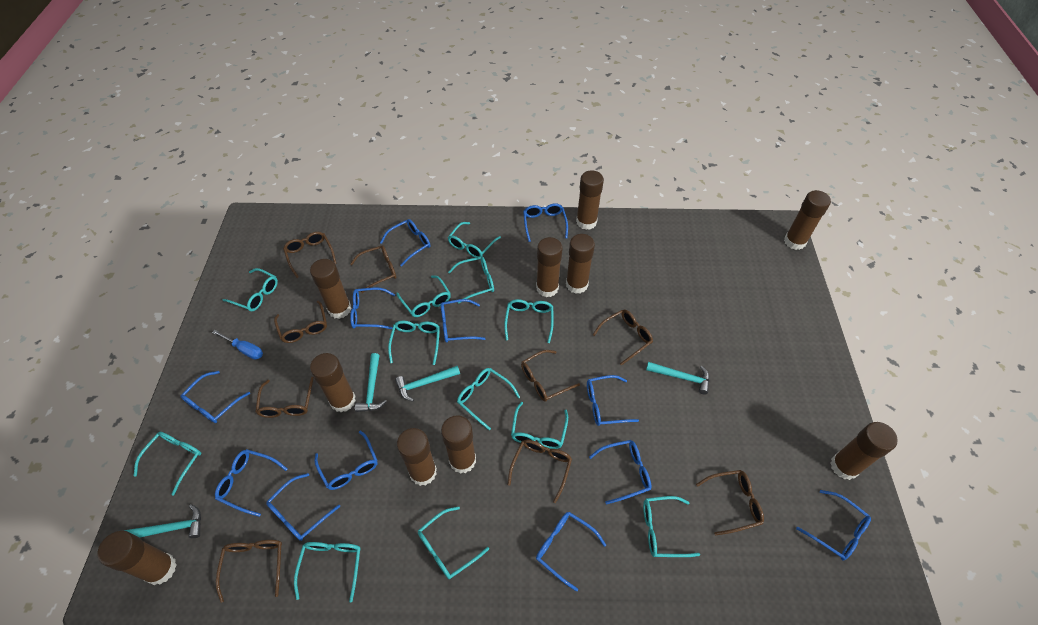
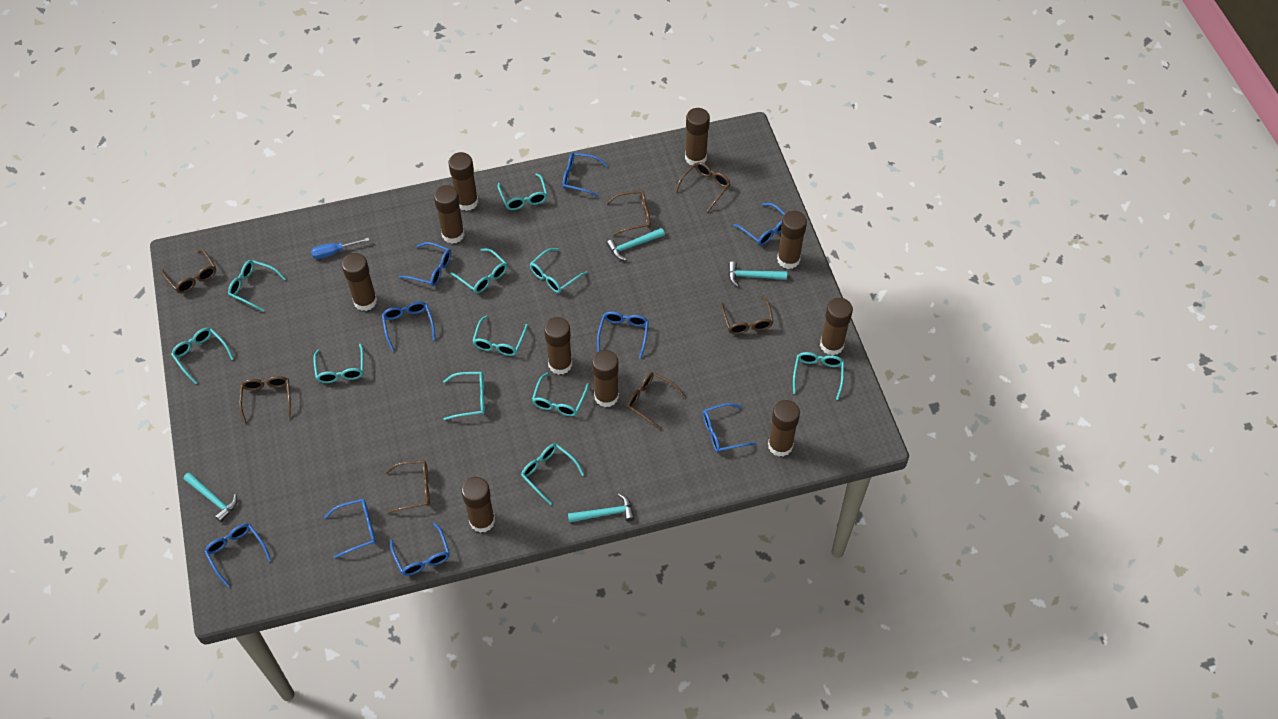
blue glasses: 12 -> 9
brown glasses: 9 -> 7
turquoise glasses: 12 -> 11

